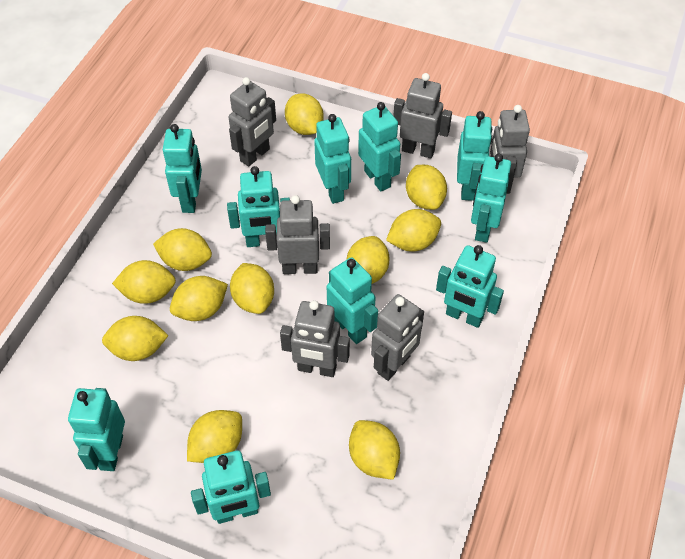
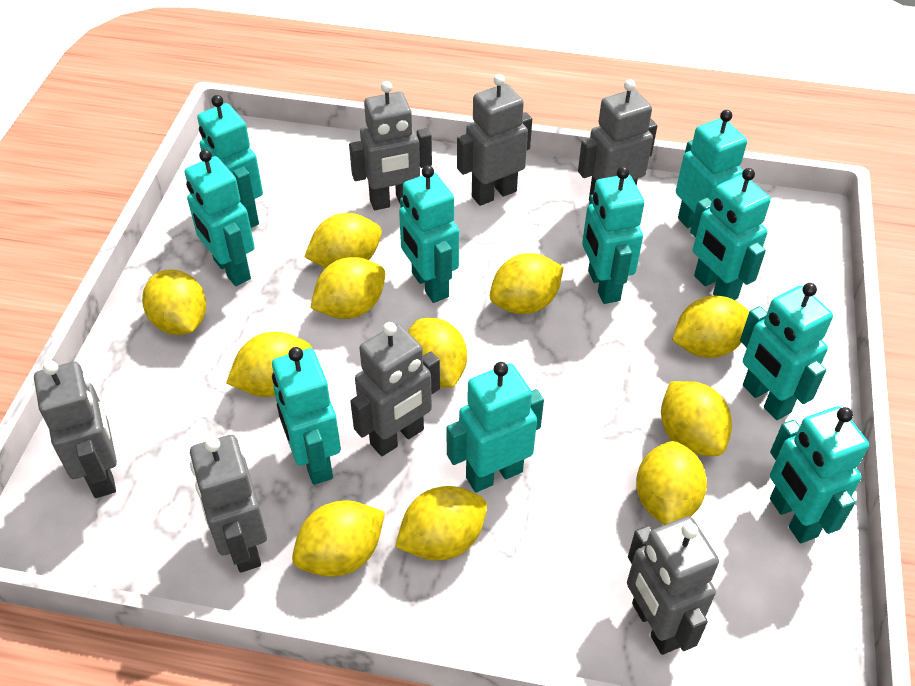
grey robot: 6 -> 7

